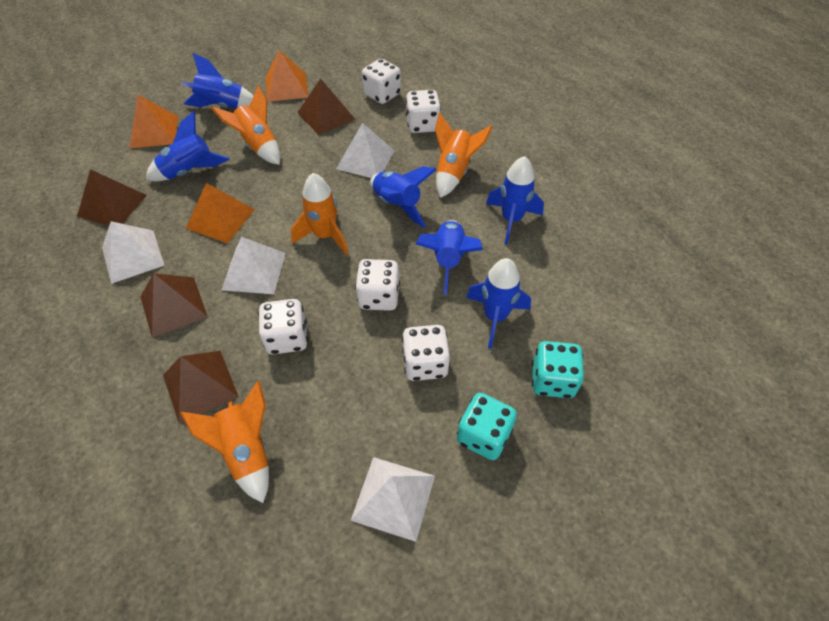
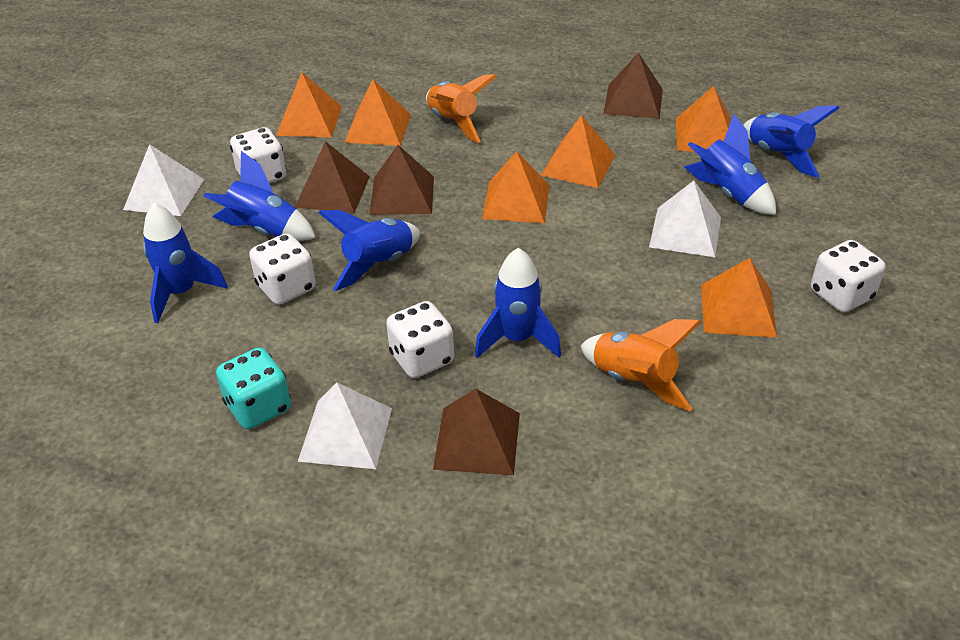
orange pyramid: 3 -> 6
orange rocket: 4 -> 2
turquoise dice: 2 -> 1
white dice: 5 -> 4
white pyramid: 4 -> 3

